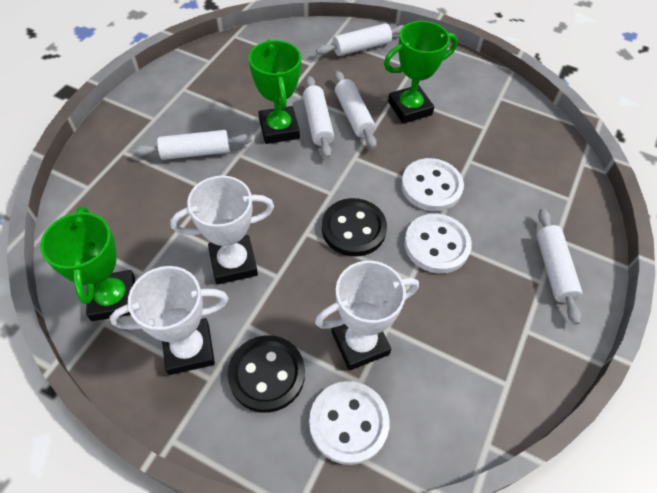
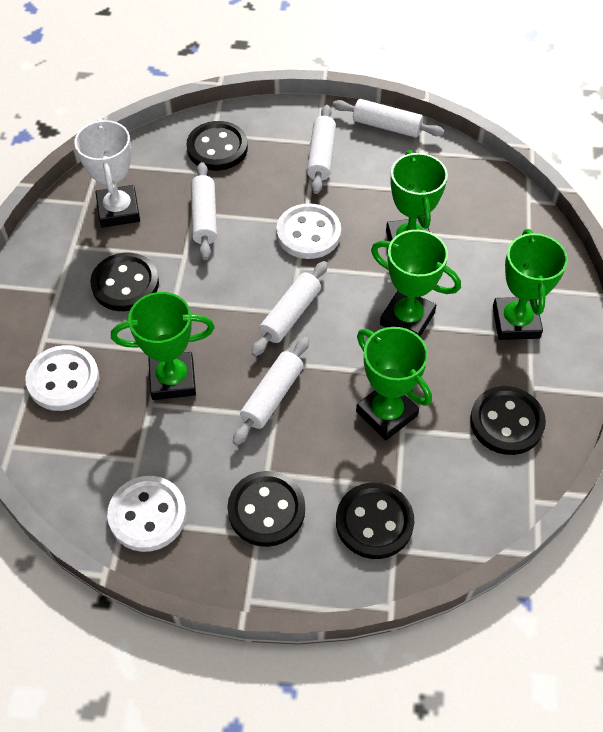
black button: 2 -> 5
green trophy: 3 -> 5
white trophy: 3 -> 1

